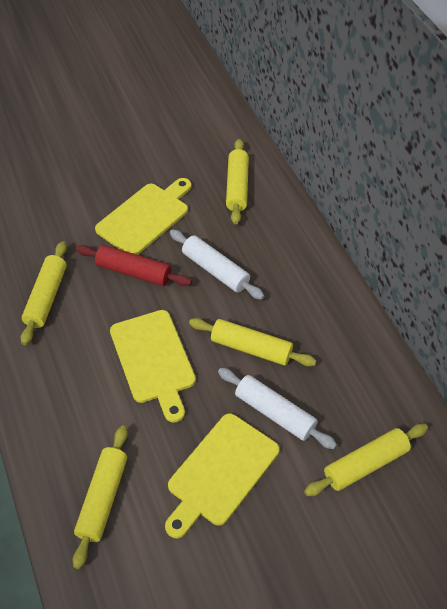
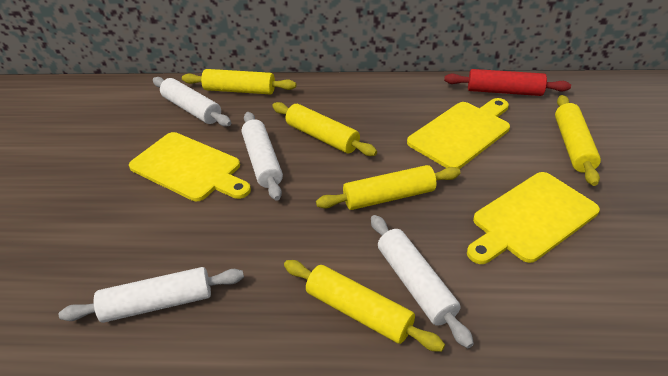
white rolling pin: 2 -> 4

